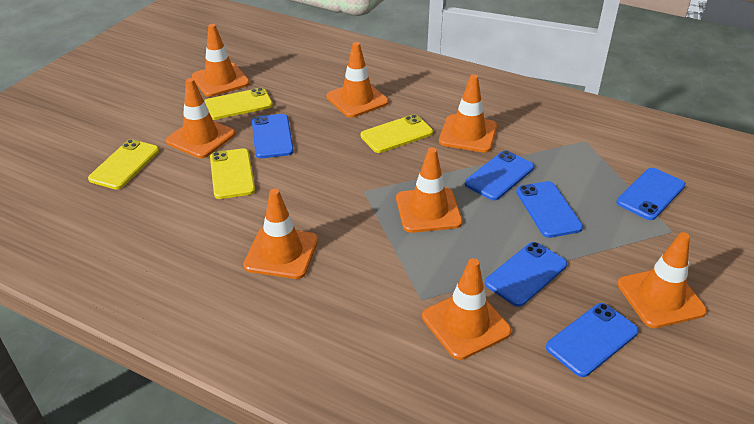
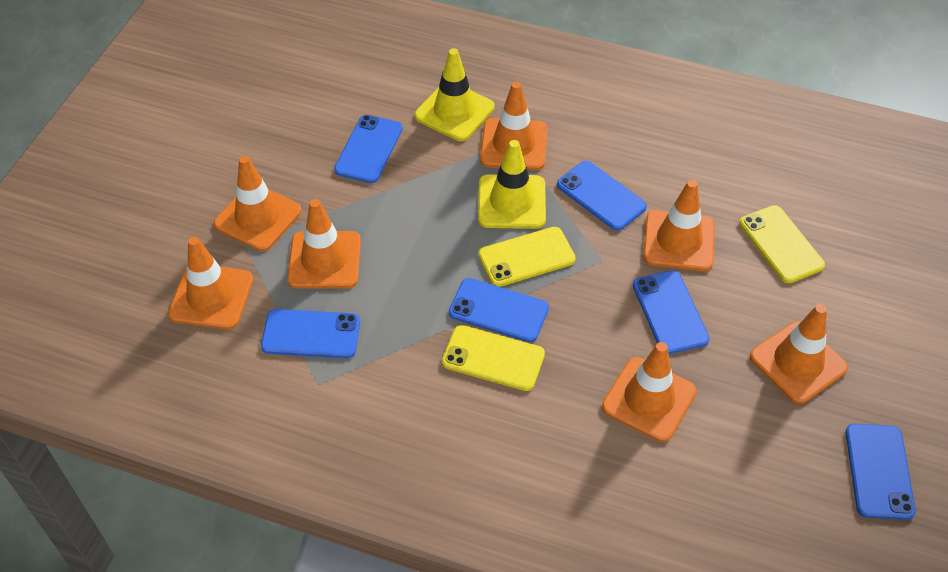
orange traffic cone: 8 -> 7
yellow phone: 4 -> 3
yellow traffic cone: 0 -> 2

